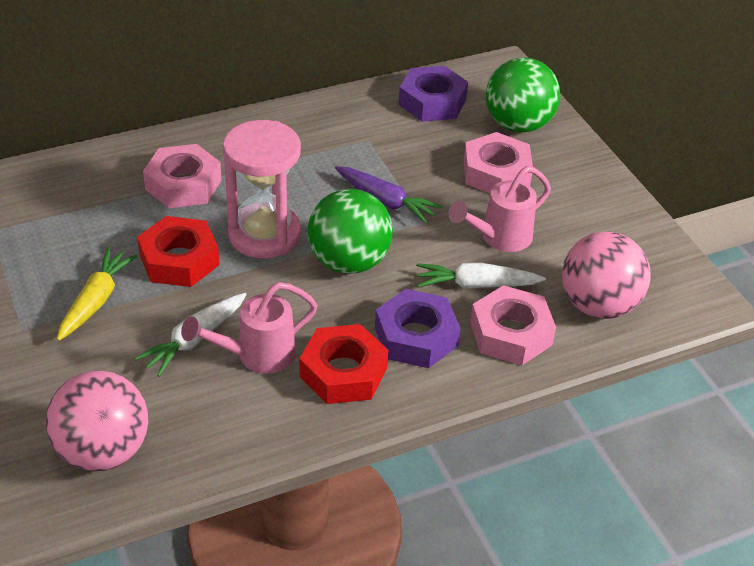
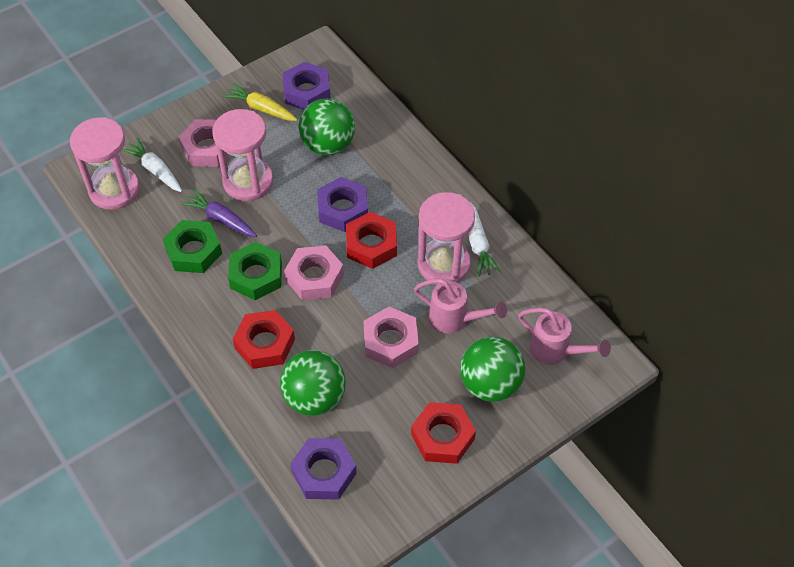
green ball: 2 -> 3
green nut: 0 -> 2
pink ball: 2 -> 0
pink hourglass: 1 -> 3
purple nut: 2 -> 3
red nut: 2 -> 3

